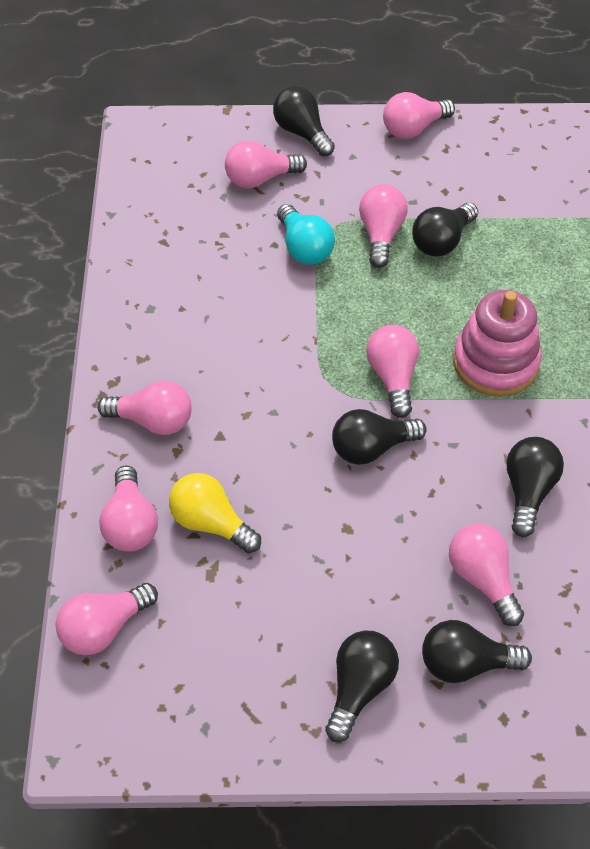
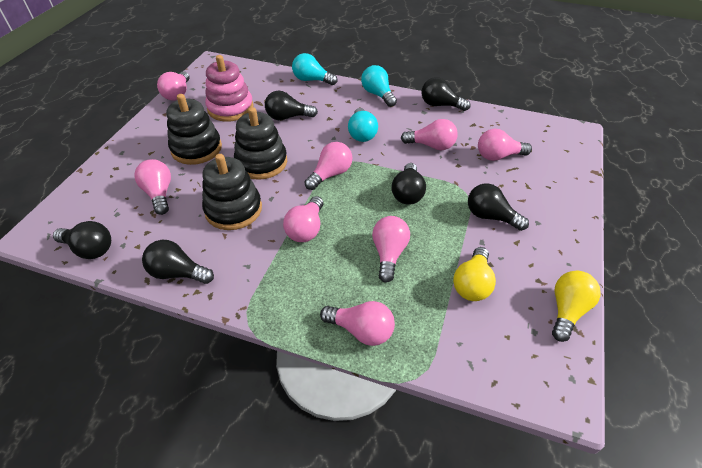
black stacking toy: 0 -> 3
turquoise light bulb: 1 -> 3
yellow light bulb: 1 -> 2

